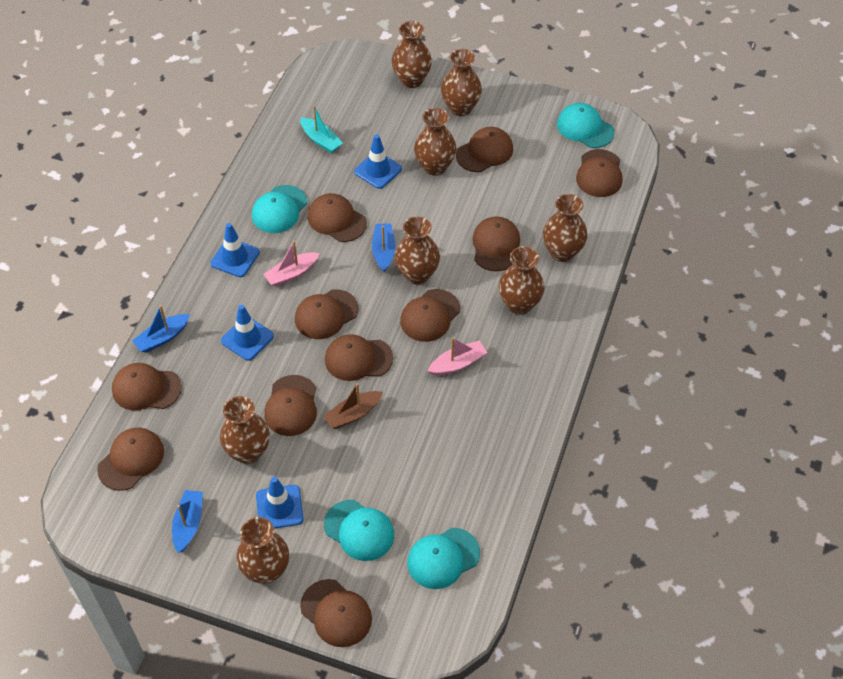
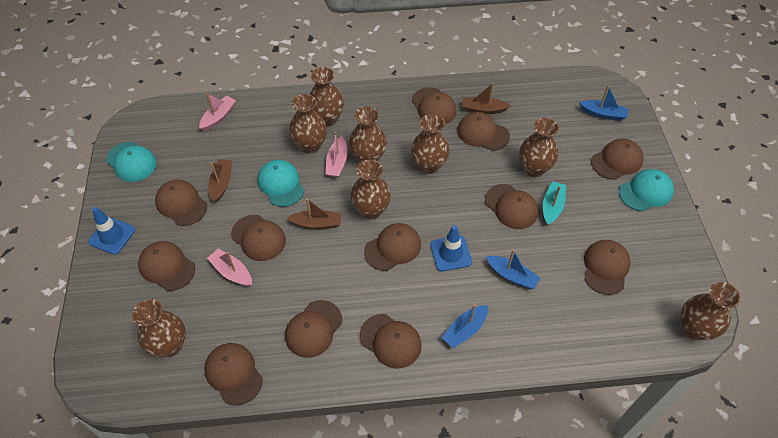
blue traffic cone: 4 -> 2
brown boat: 1 -> 3
brown cap: 11 -> 12
pink boat: 2 -> 3
turquoise cap: 4 -> 3

